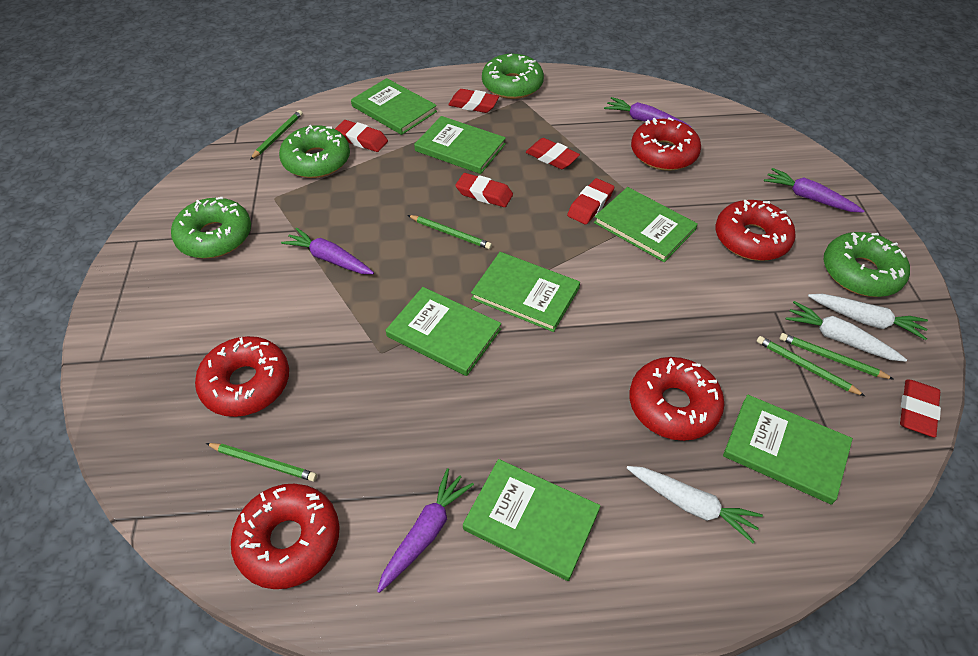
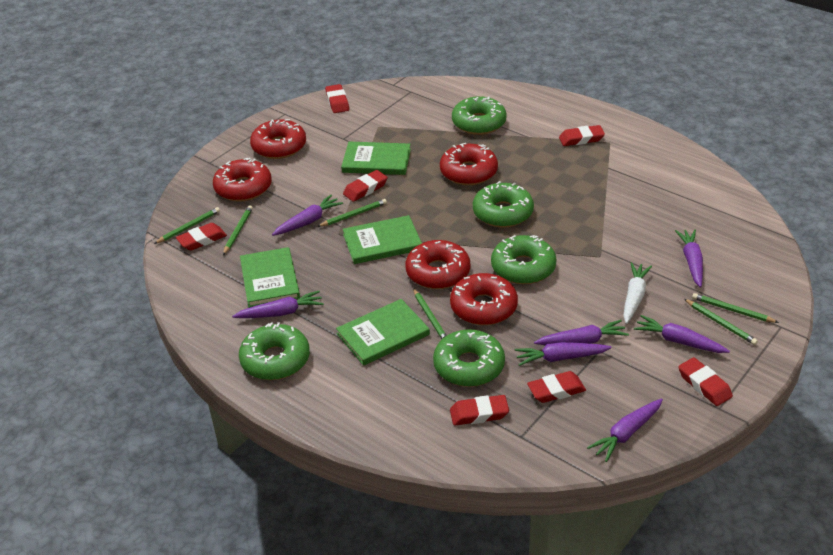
green book: 7 -> 4
green donut: 4 -> 5
green pencil: 5 -> 6
purple carrot: 4 -> 7
red eraser: 6 -> 7
white carrot: 3 -> 1

